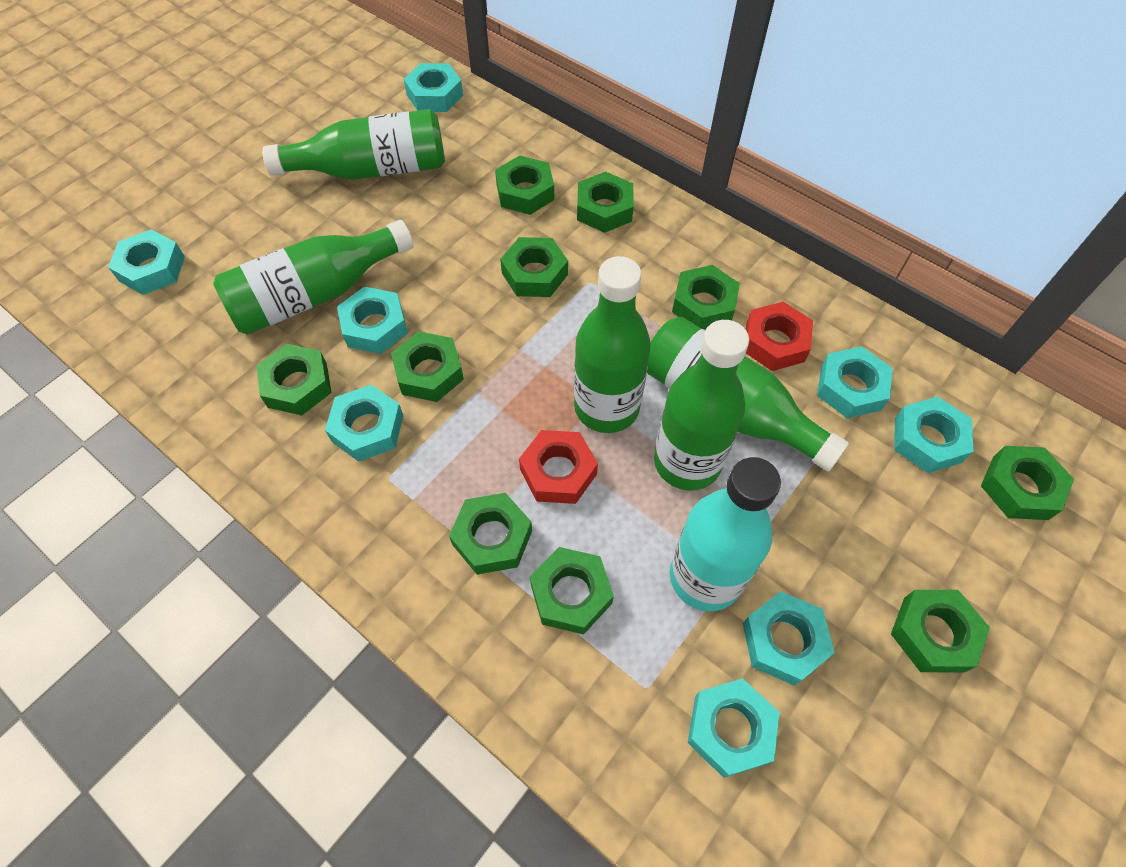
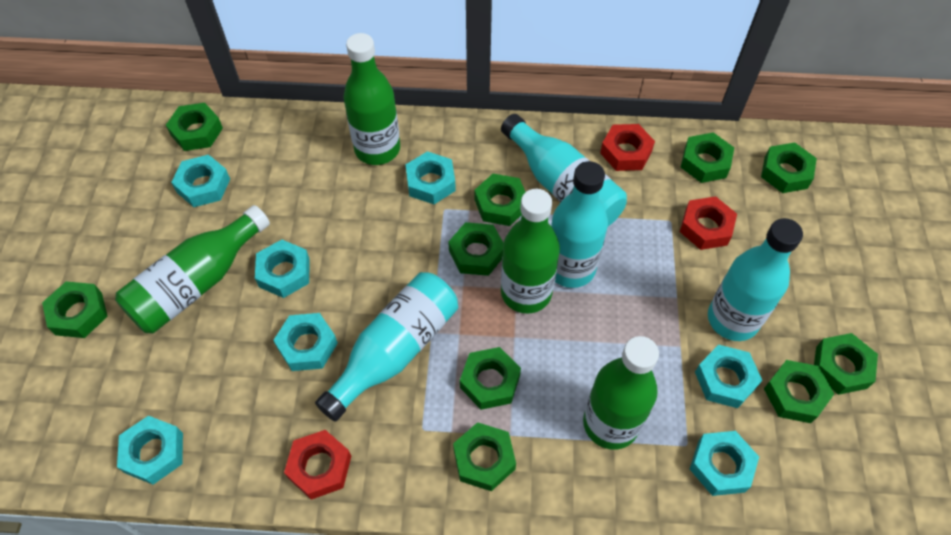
green bottle: 5 -> 4
red nut: 2 -> 3
turquoise bottle: 1 -> 4
turquoise nut: 8 -> 7

